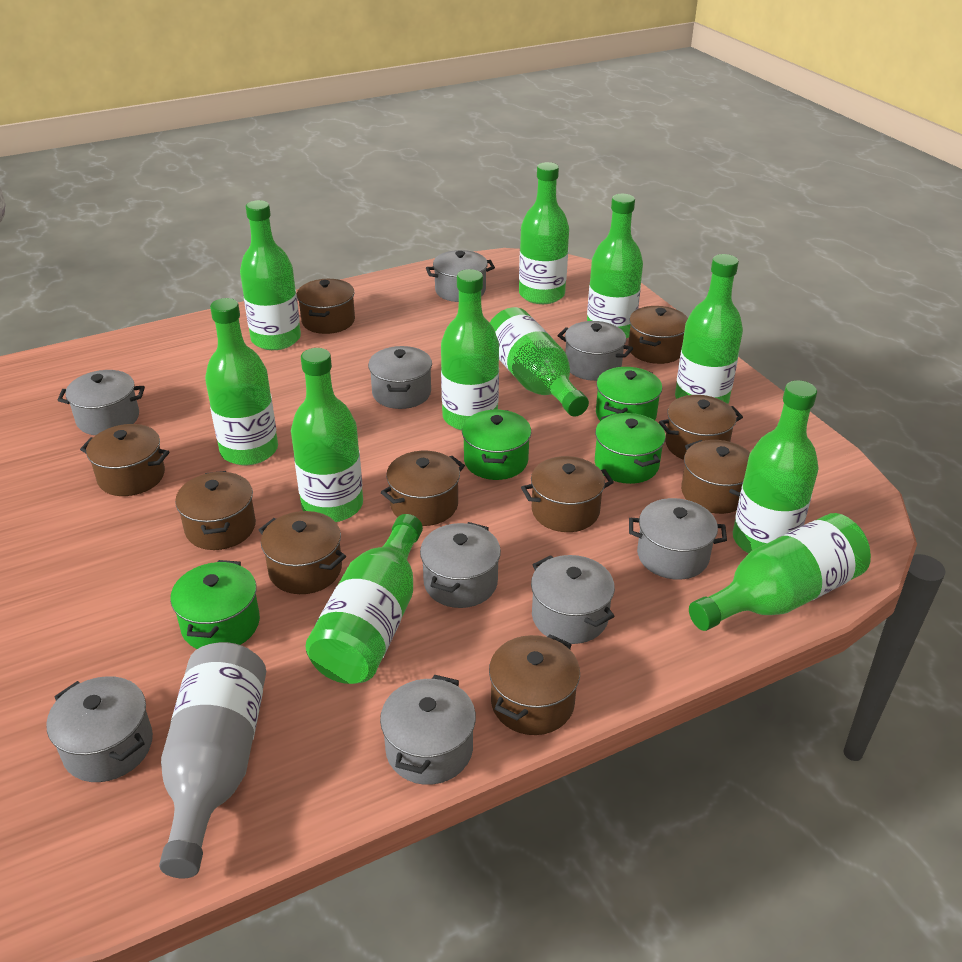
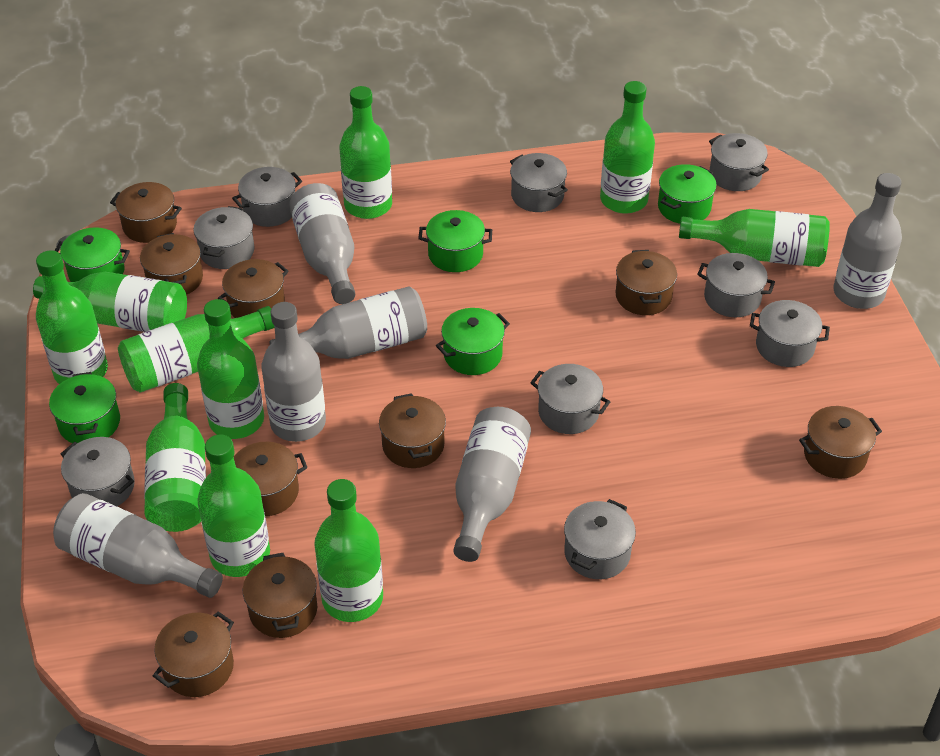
brown pot: 10 -> 9
green bottle: 11 -> 10
green pot: 4 -> 5
grey bottle: 1 -> 6

